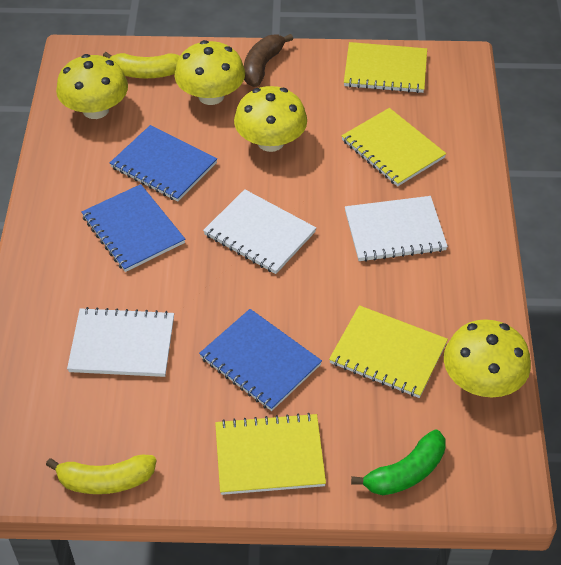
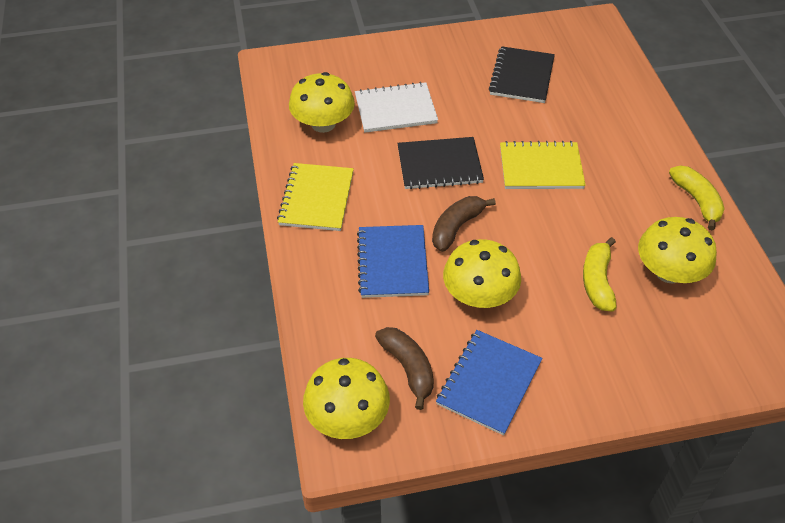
black notebook: 0 -> 2
blue notebook: 3 -> 2
brown banana: 1 -> 2
green banana: 1 -> 0
white notebook: 3 -> 1
yellow notebook: 4 -> 2

